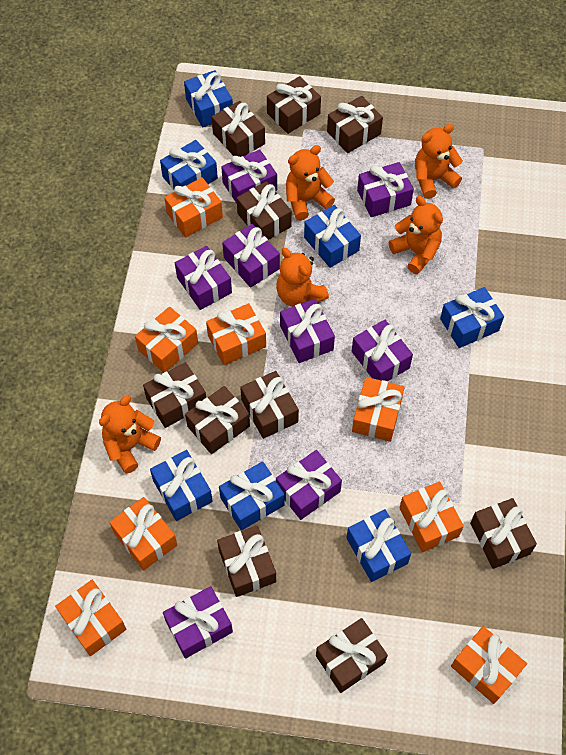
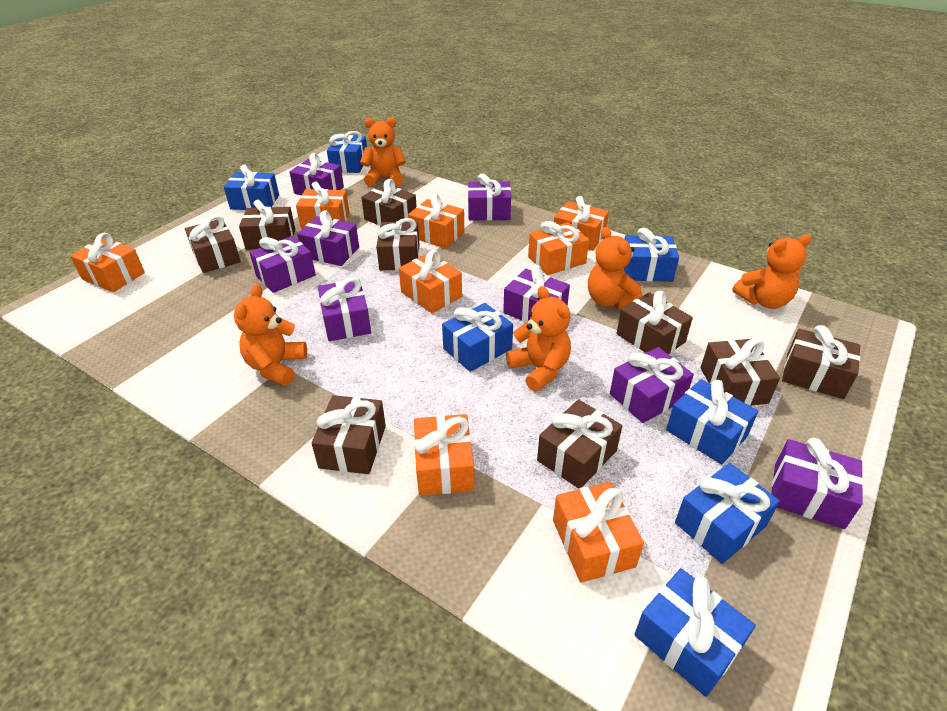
brown gift: 10 -> 9

